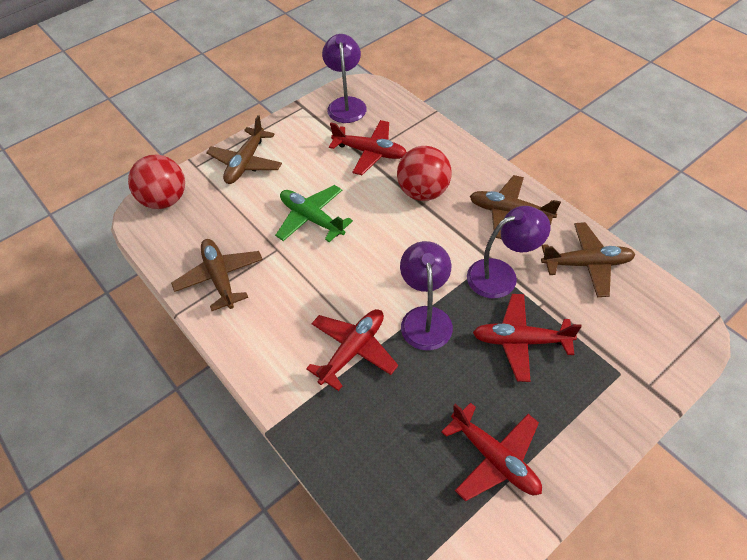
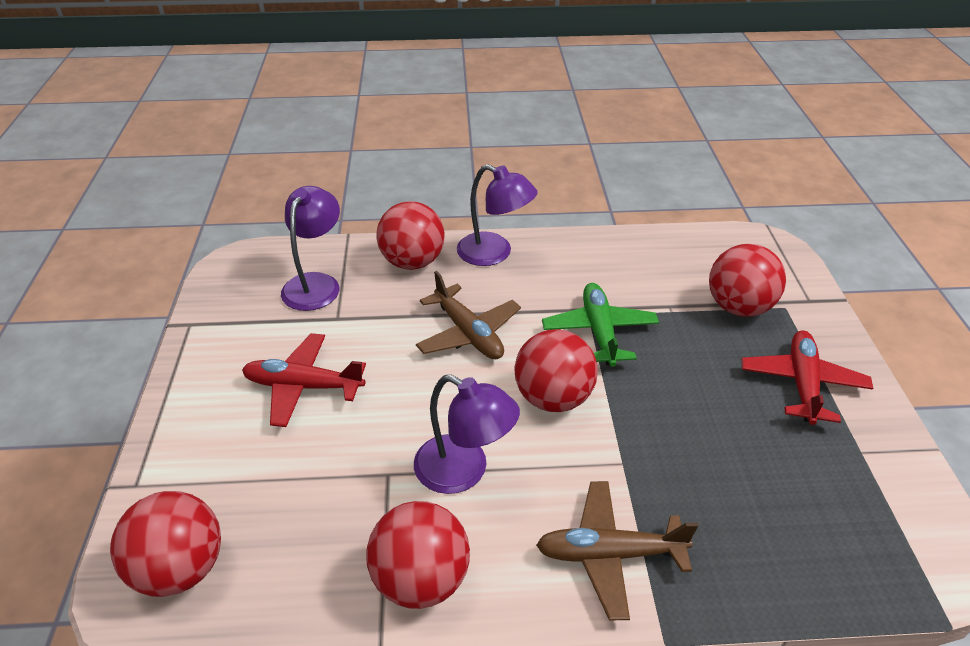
brown plane: 4 -> 2
red ball: 2 -> 5
red plane: 4 -> 2

